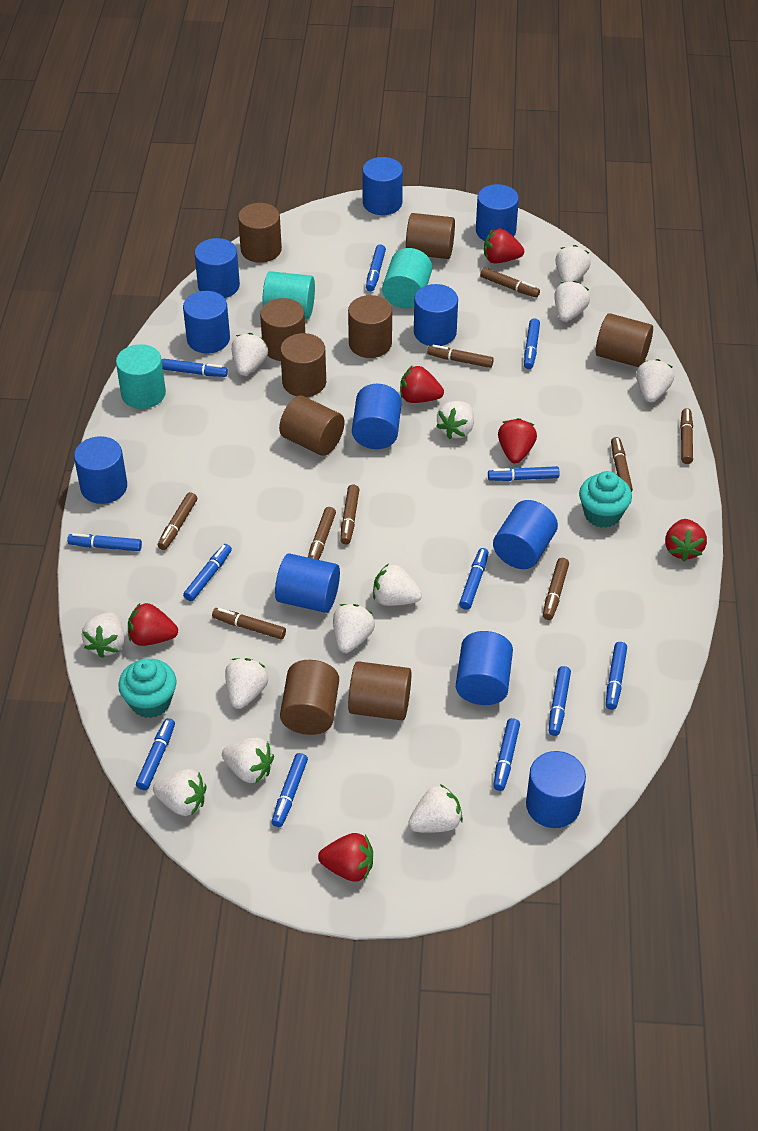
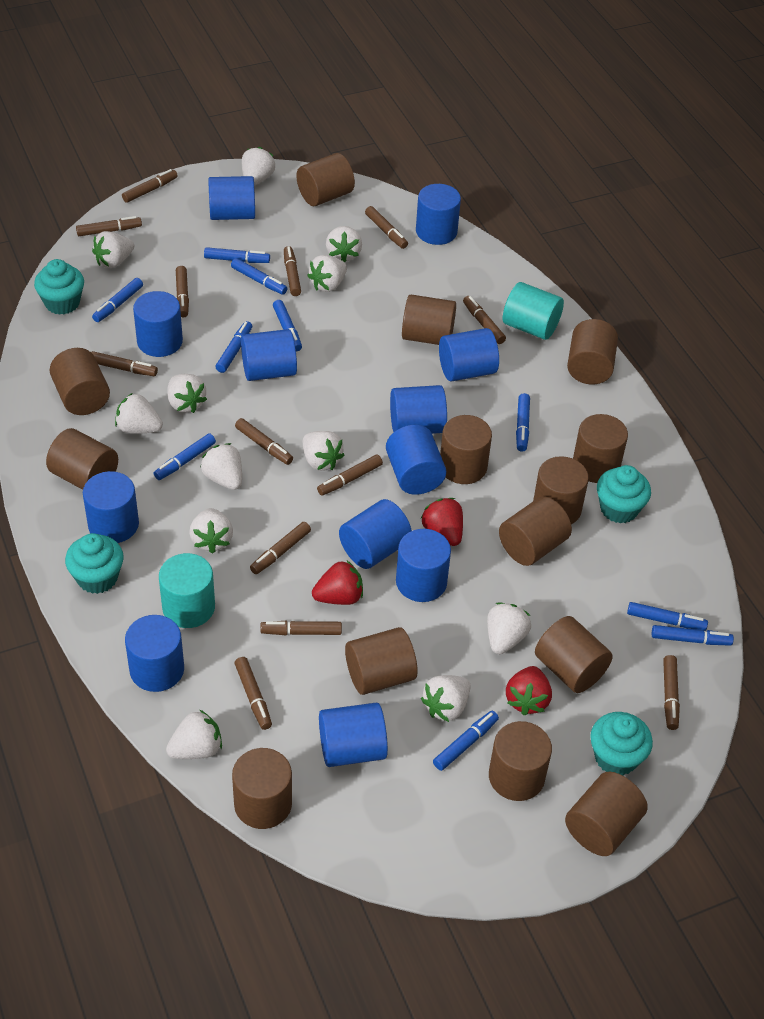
blue cylinder: 11 -> 12
blue marker: 12 -> 10
brown cylinder: 9 -> 14
brown marker: 9 -> 13
red strawberry: 6 -> 3
turquoise cupcake: 2 -> 4
turquoise cylinder: 3 -> 2

